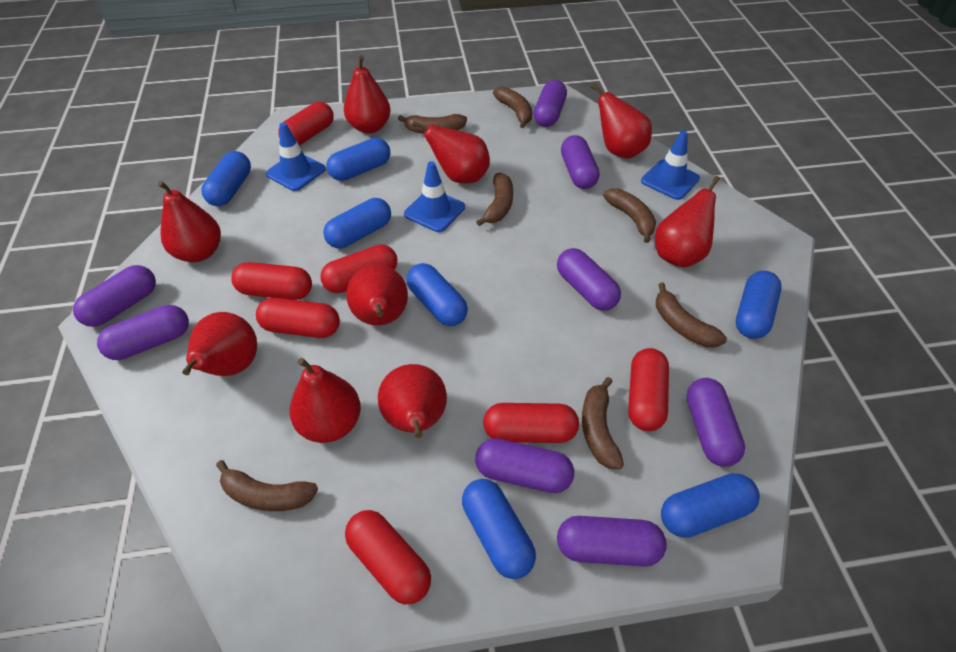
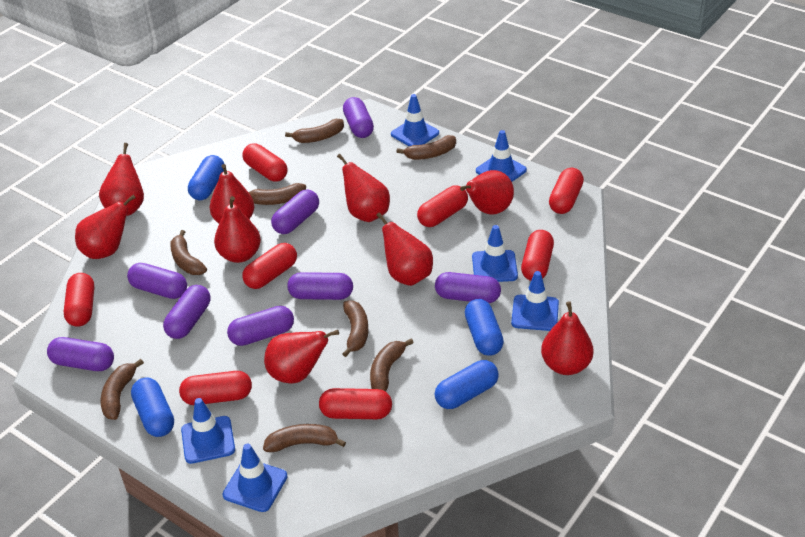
blue capsule: 7 -> 4
blue traffic cone: 3 -> 6
brown banana: 7 -> 8
red capsule: 7 -> 8

